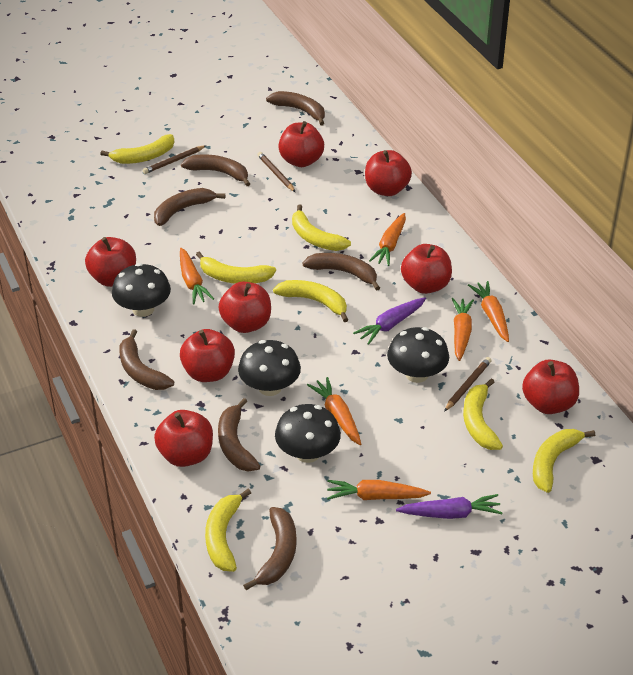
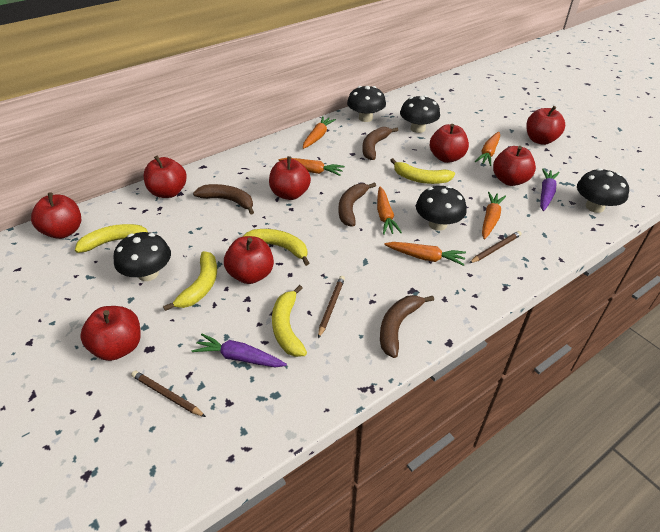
black mushroom: 4 -> 5
brown banana: 7 -> 4
yellow banana: 7 -> 5

